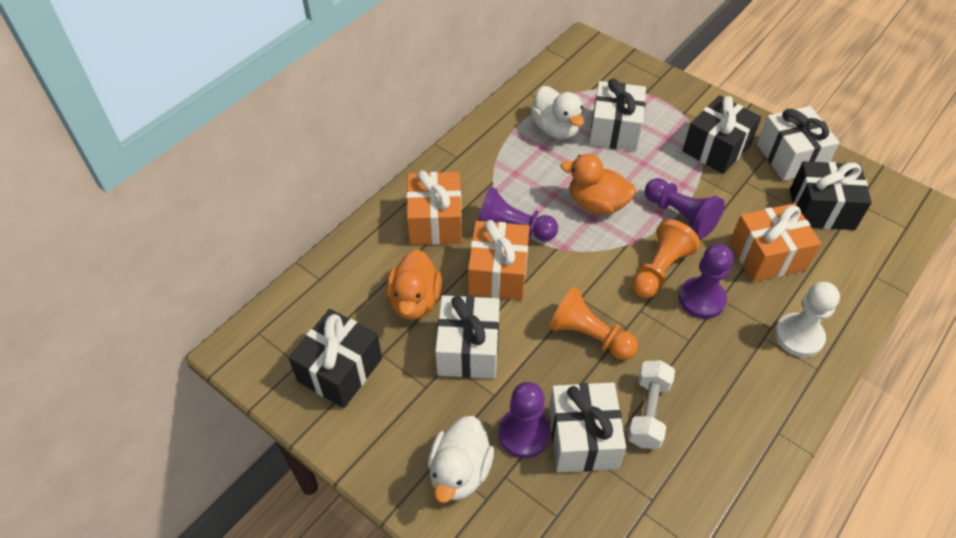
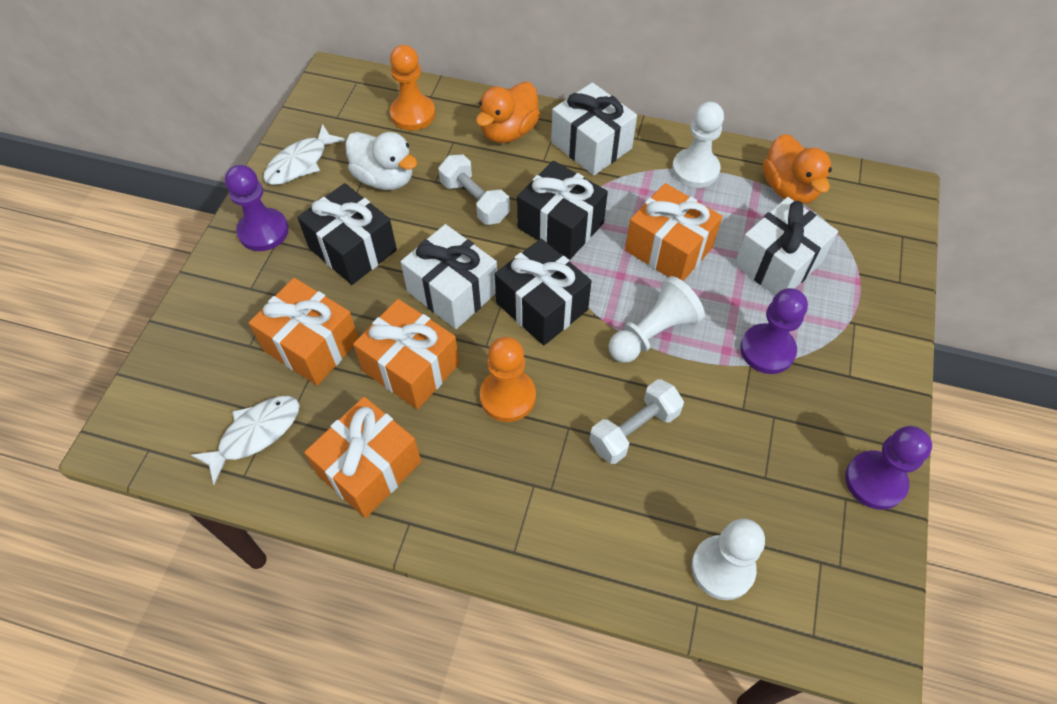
orange gift: 3 -> 4
purple pawn: 4 -> 3
white duck: 2 -> 1
white dumbbell: 1 -> 2
white fish: 0 -> 2
white gift: 4 -> 3
white pawn: 1 -> 3

